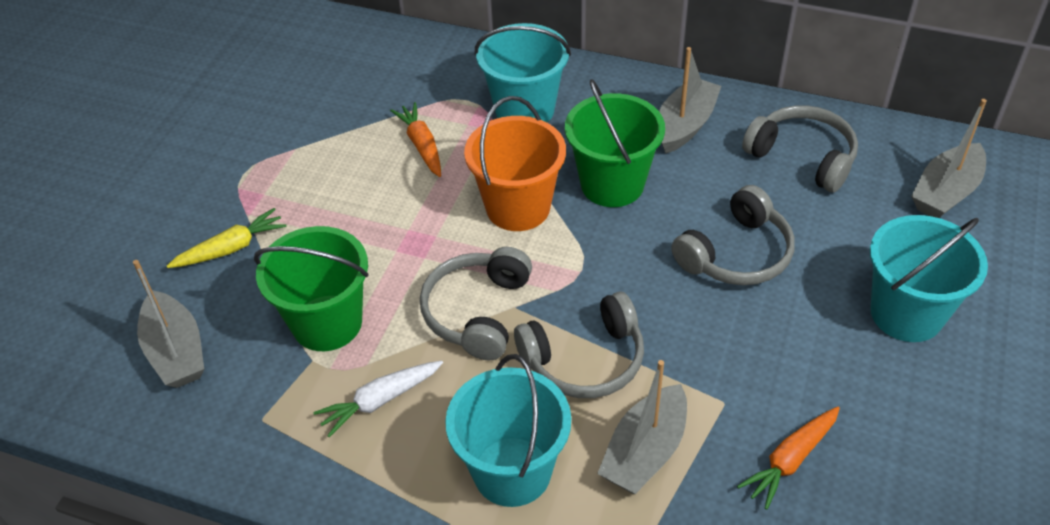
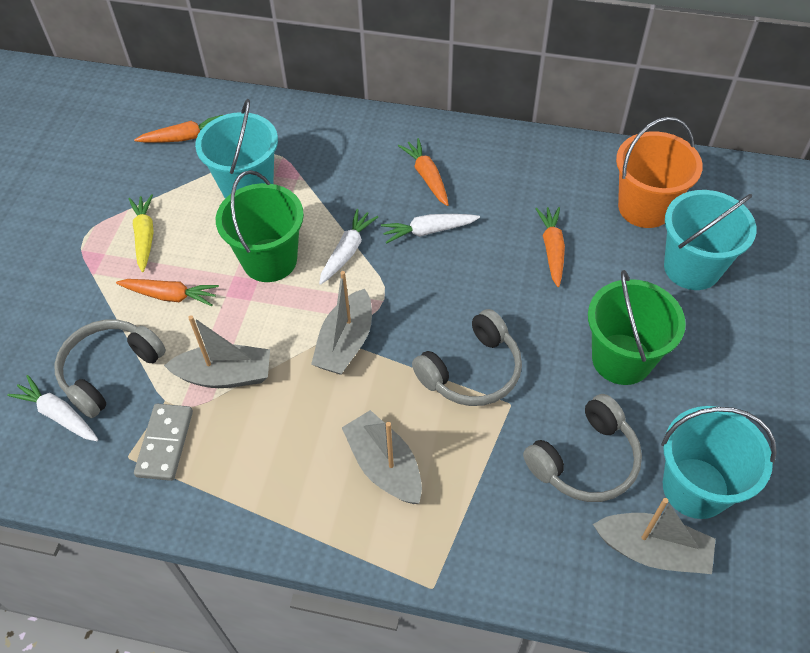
grey domino: 0 -> 1
grey headphones: 4 -> 3
orange carrot: 2 -> 4
white carrot: 1 -> 3

